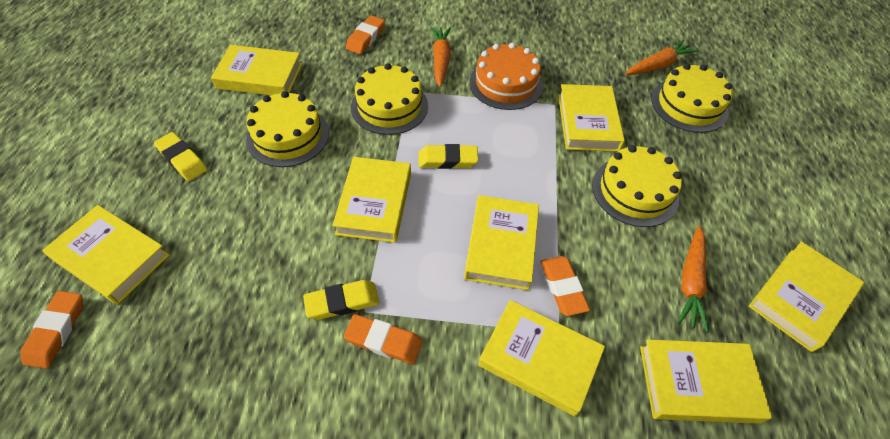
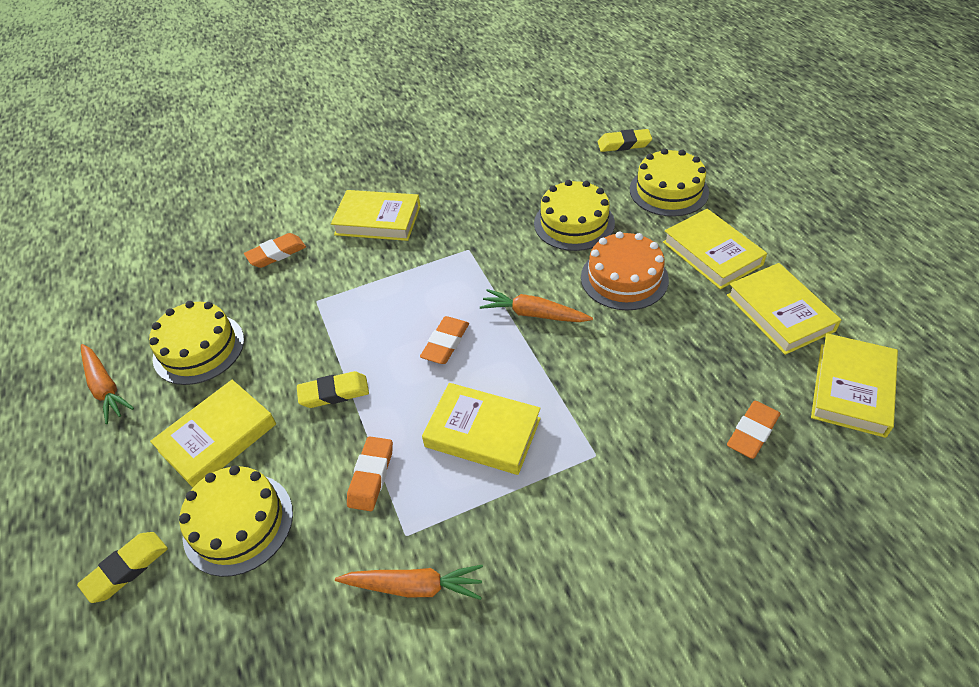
yellow book: 8 -> 6

